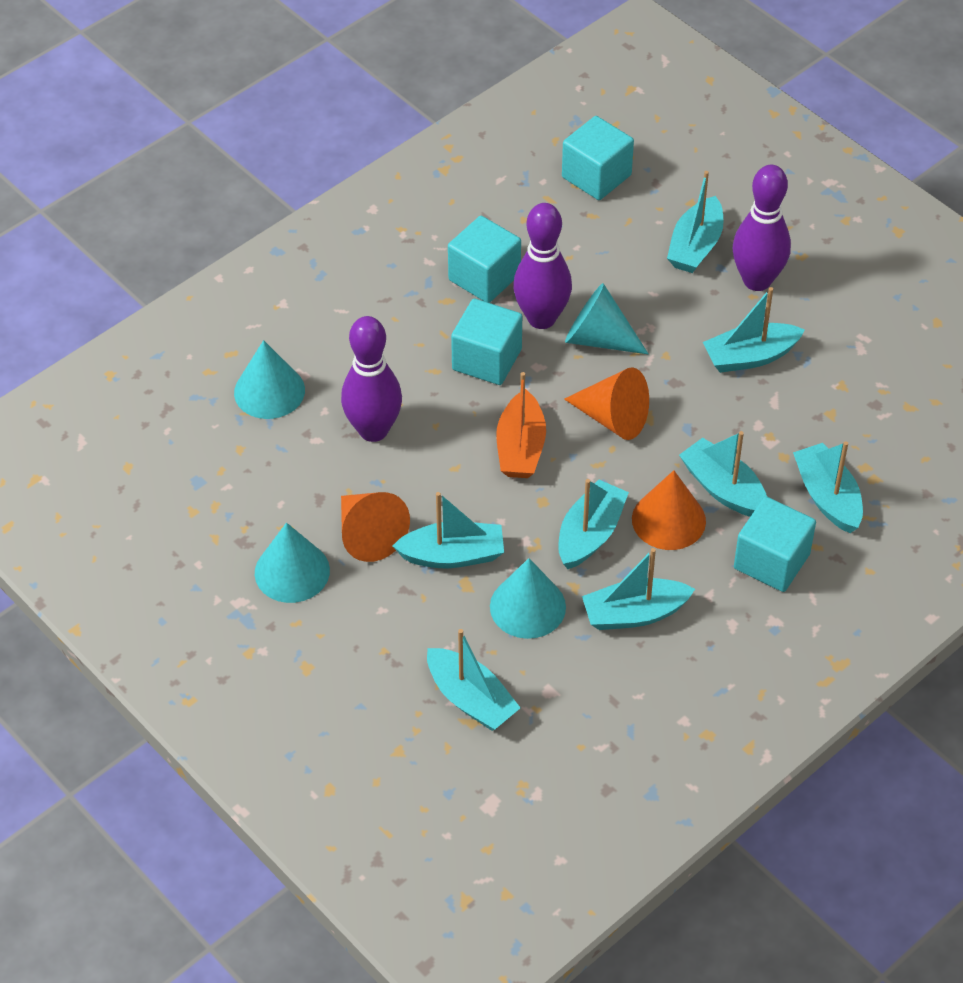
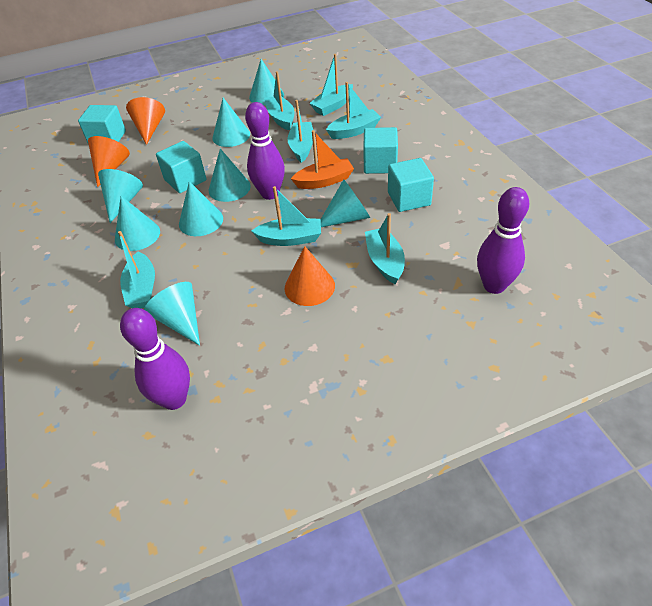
turquoise boat: 8 -> 7
turquoise cone: 4 -> 8

